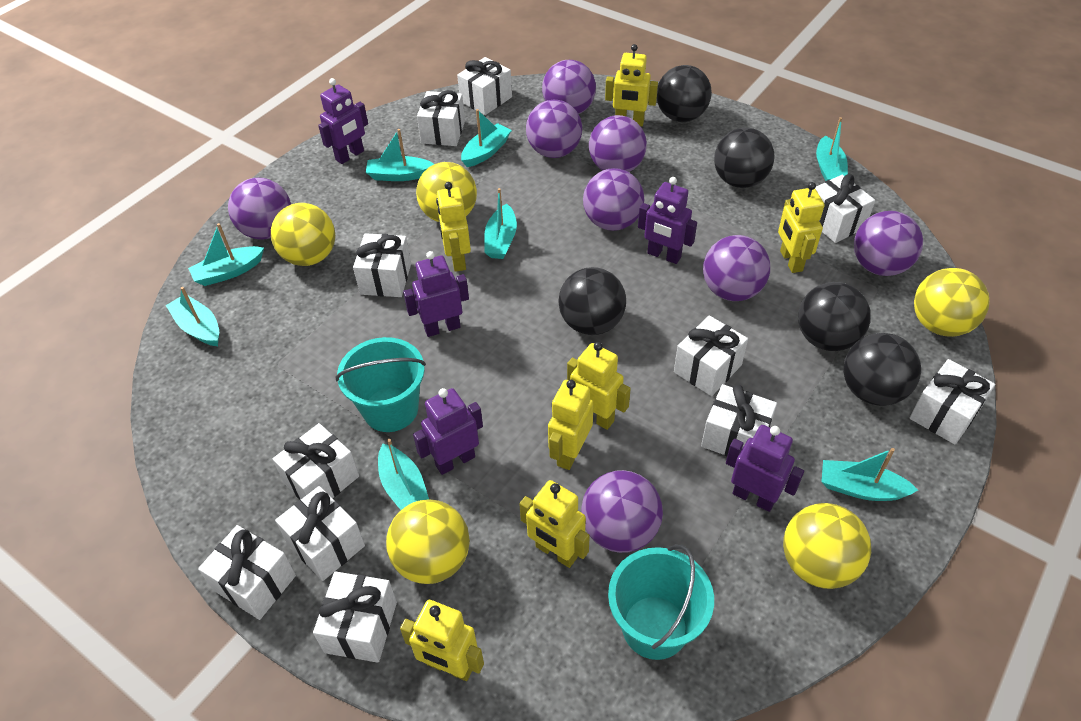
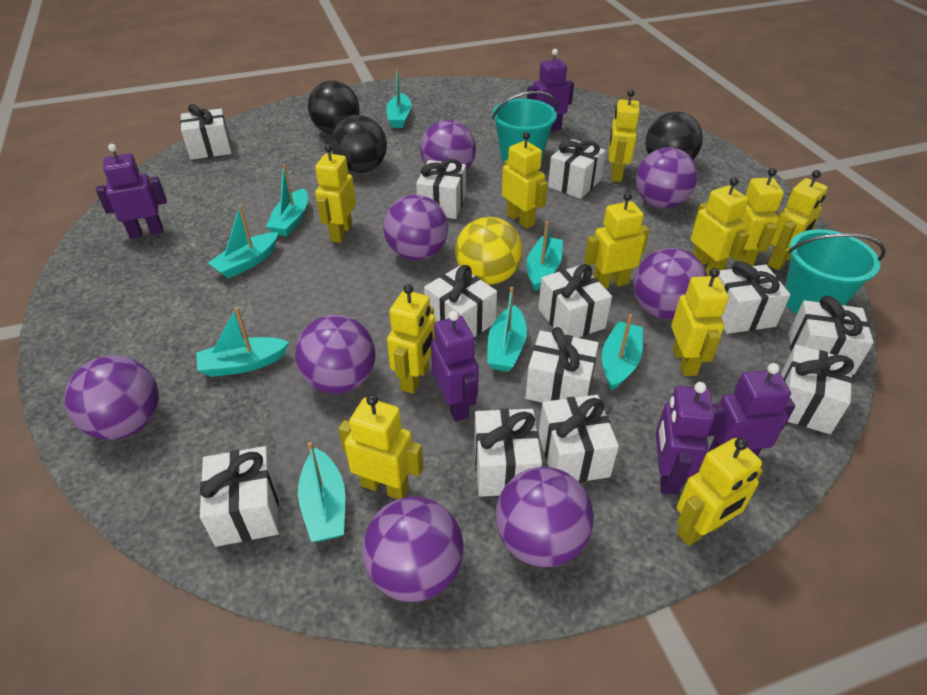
black ball: 5 -> 3
white gift: 11 -> 12
yellow ball: 5 -> 1
yellow robot: 7 -> 11

